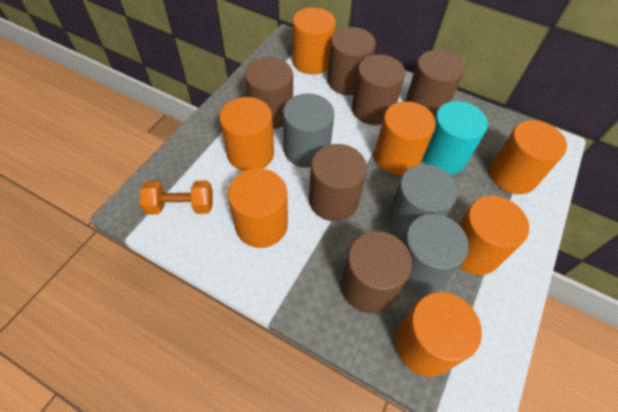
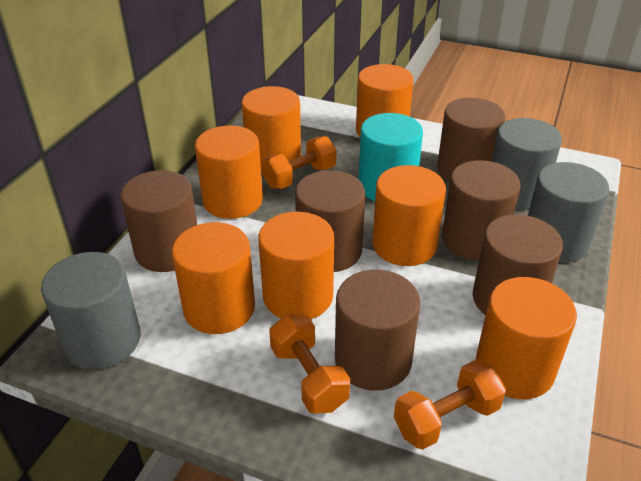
orange dumbbell: 1 -> 3

